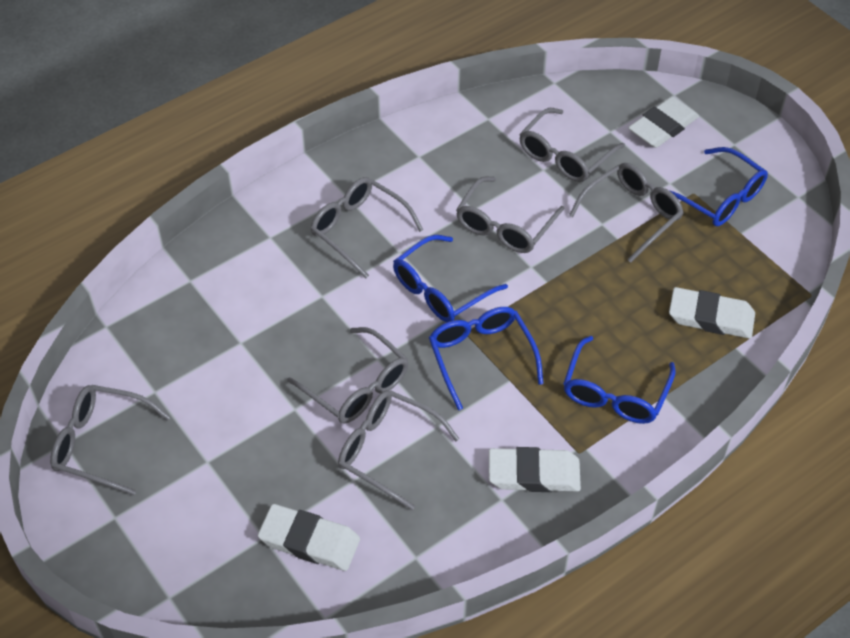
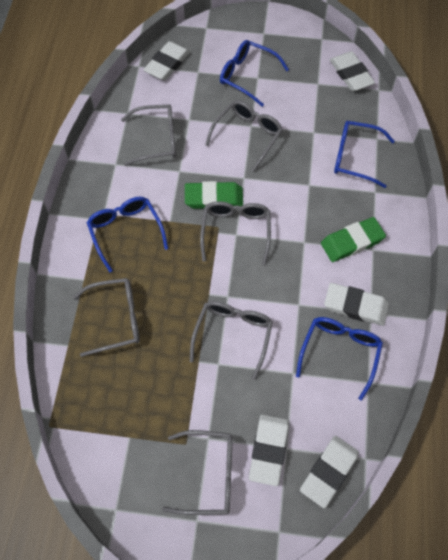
green eraser: 0 -> 2
grey glasses: 7 -> 6
white eraser: 4 -> 5

